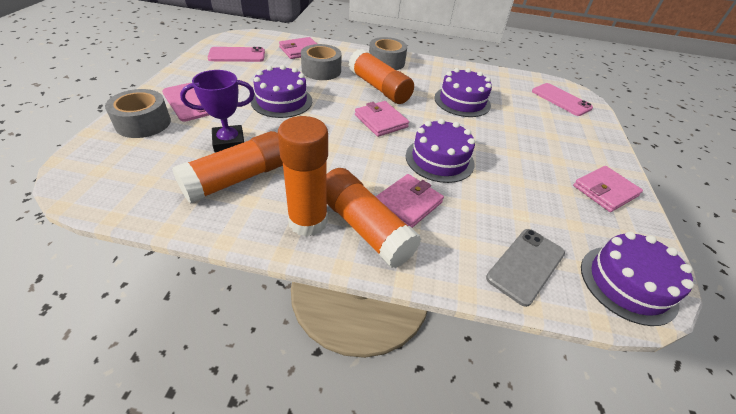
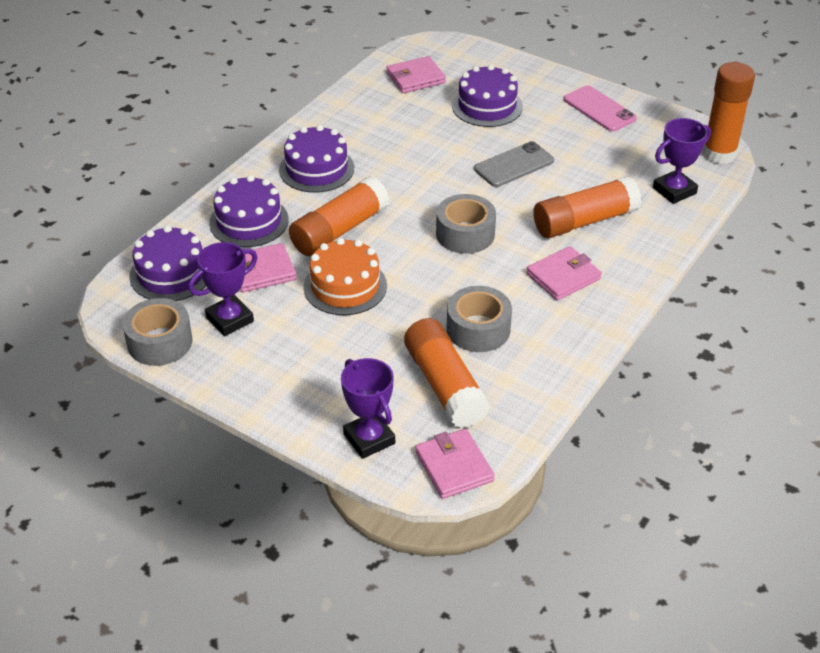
orange cake: 0 -> 1
pink phone: 3 -> 1
purple trophy: 1 -> 3

